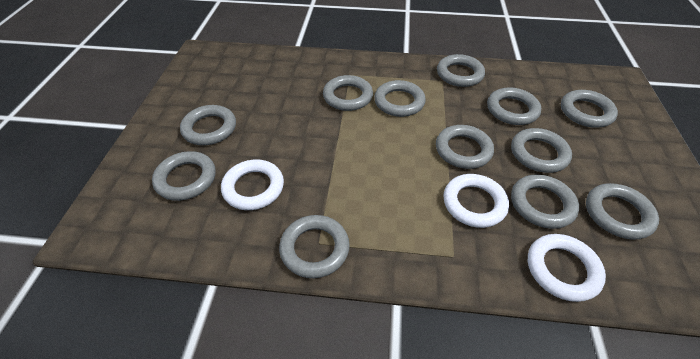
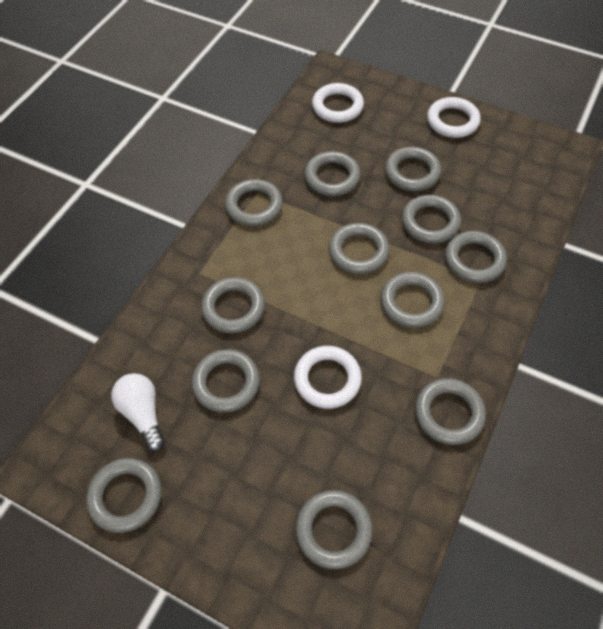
white light bulb: 0 -> 1

